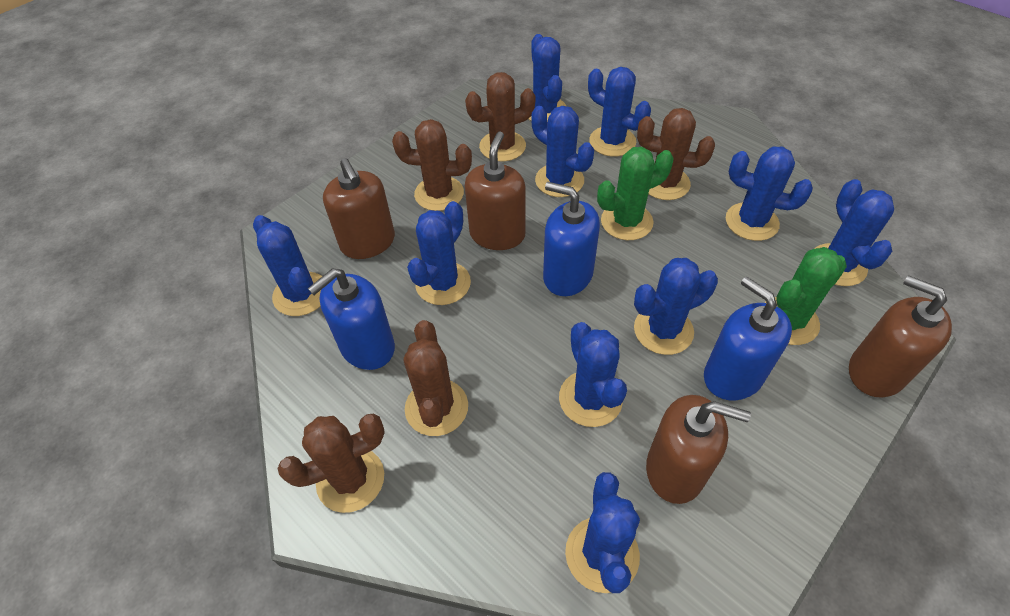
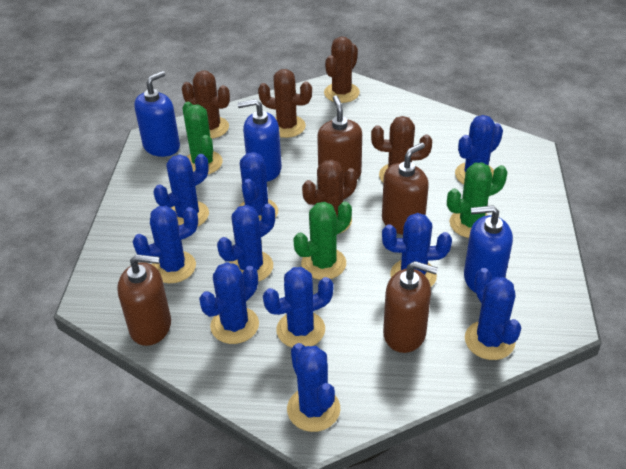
green cactus: 2 -> 3

